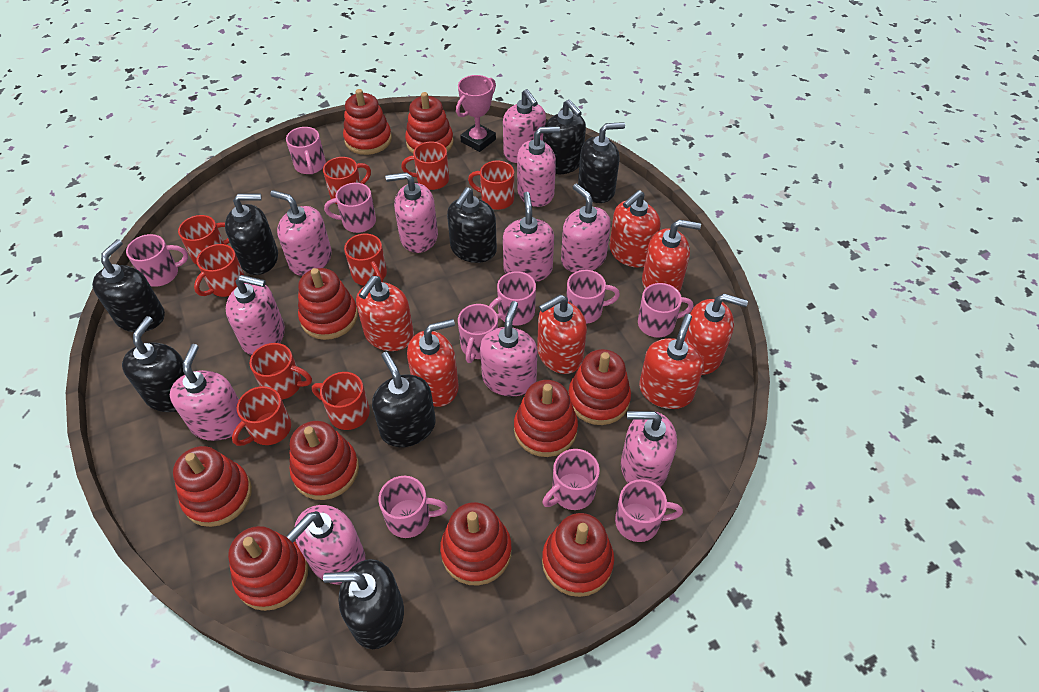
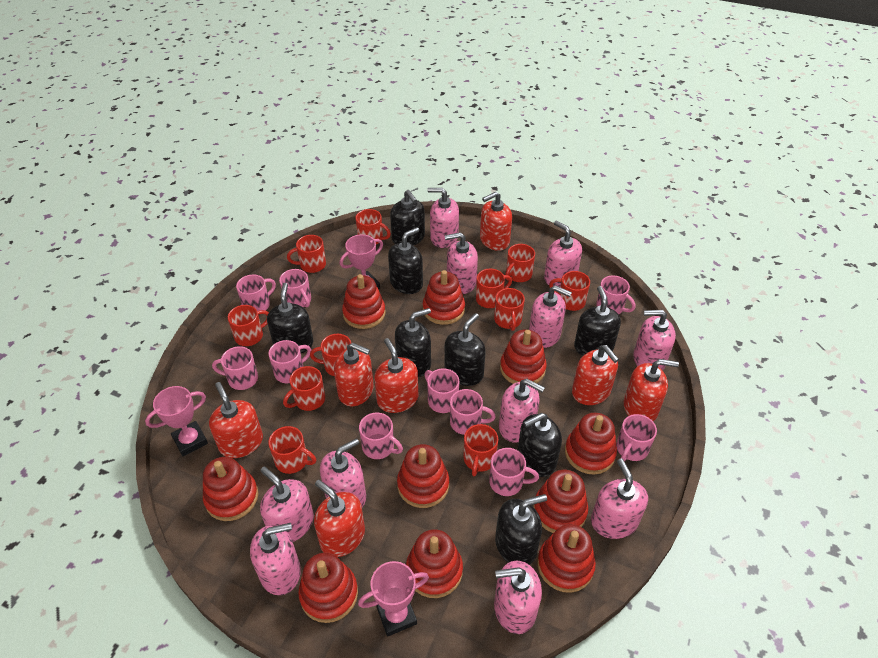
pink trophy: 1 -> 3
red mug: 9 -> 11

